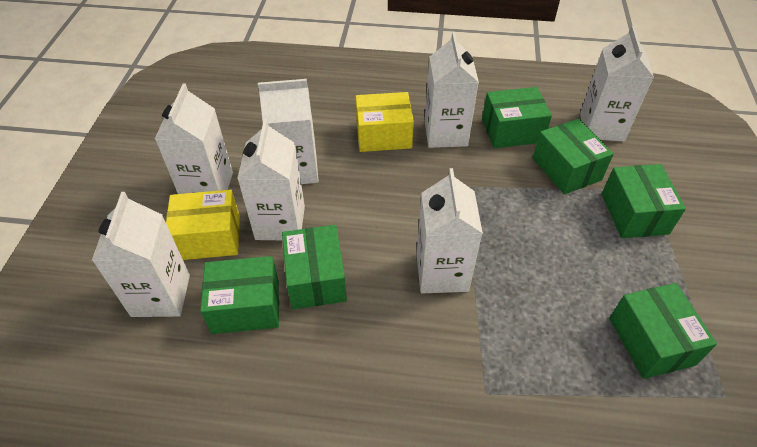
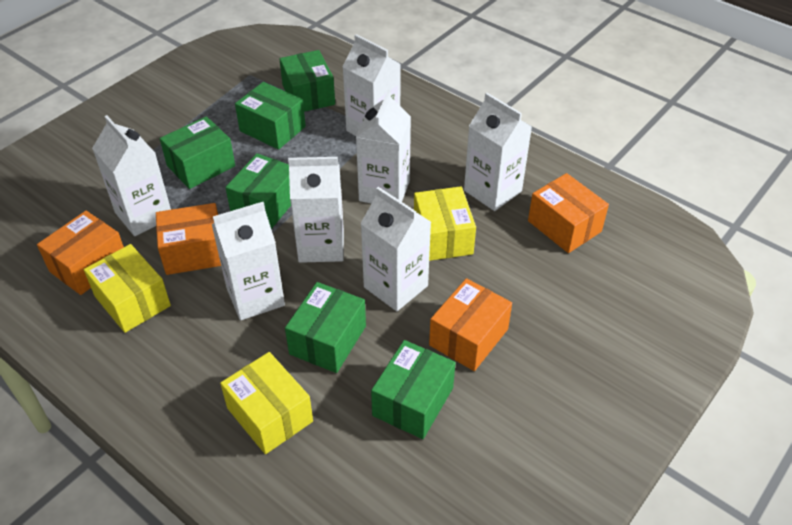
orange box: 0 -> 4
yellow box: 2 -> 3

